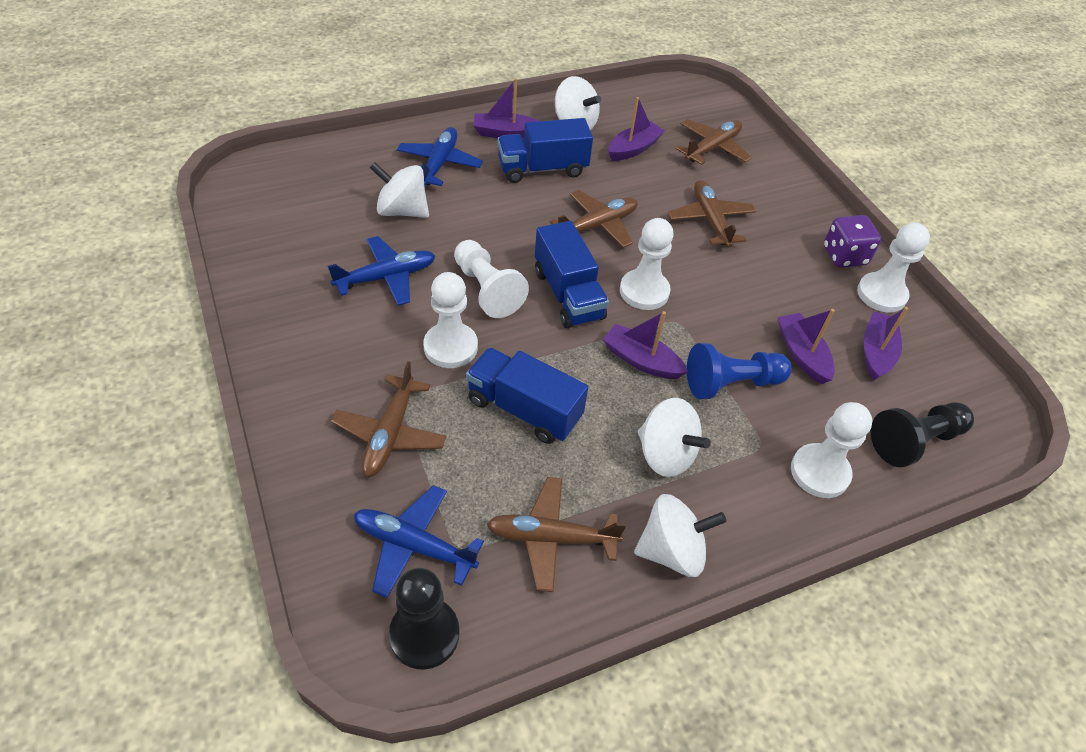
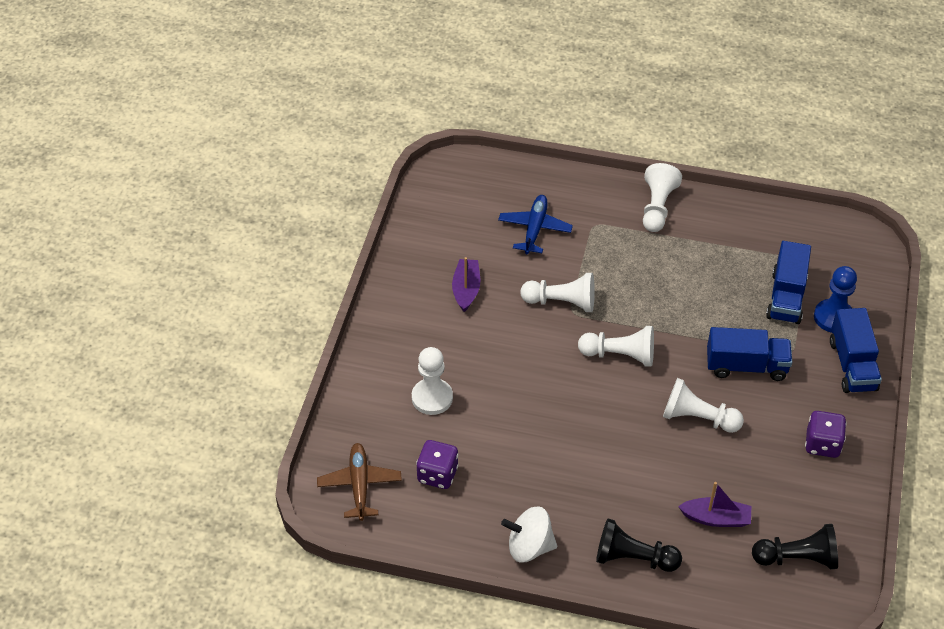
blue plane: 3 -> 1
brown plane: 5 -> 1
purple boat: 5 -> 2
purple dice: 1 -> 2
white spinning top: 4 -> 1

